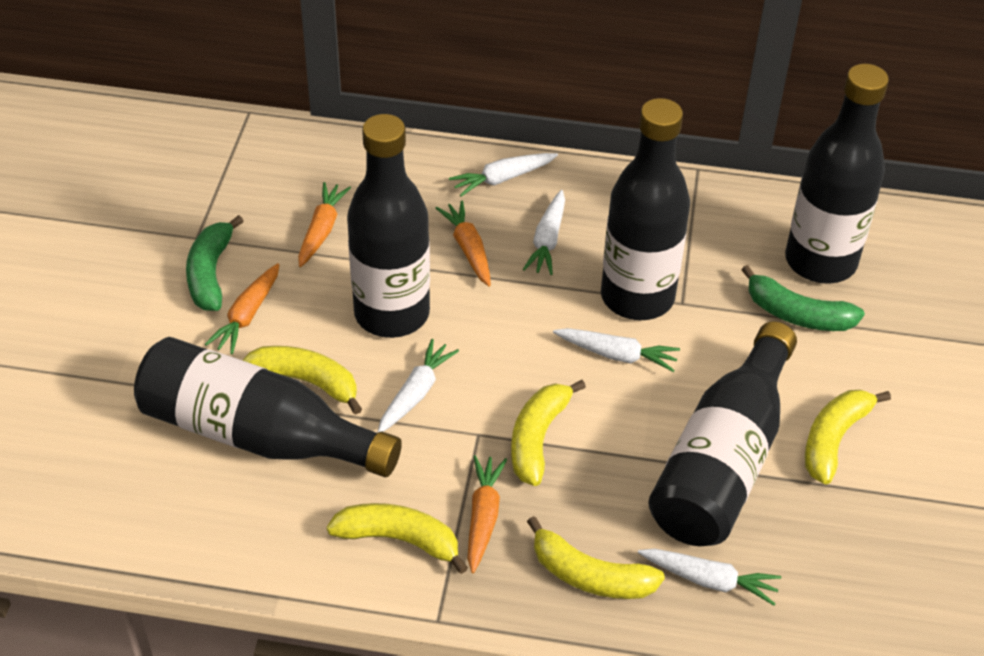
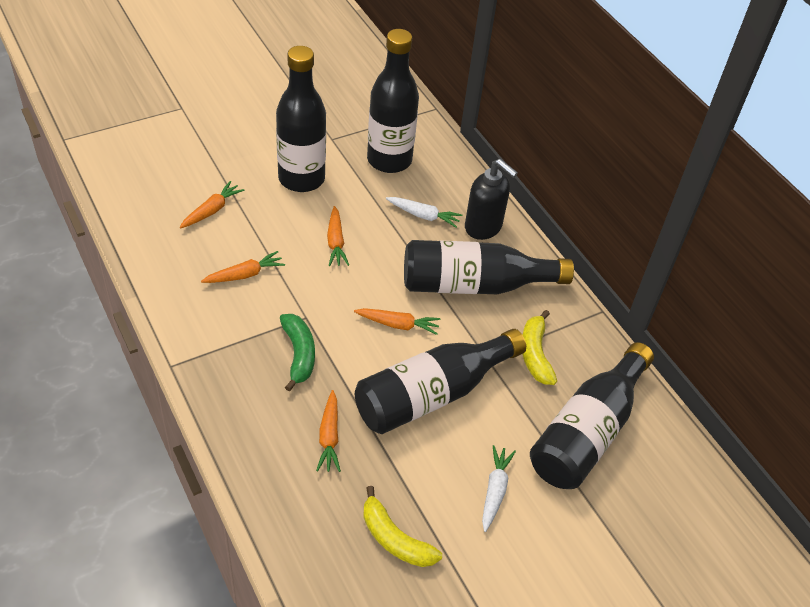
black soap dispenser: 0 -> 1
green banana: 2 -> 1
orange carrot: 4 -> 5
white carrot: 5 -> 2
yellow banana: 5 -> 2

